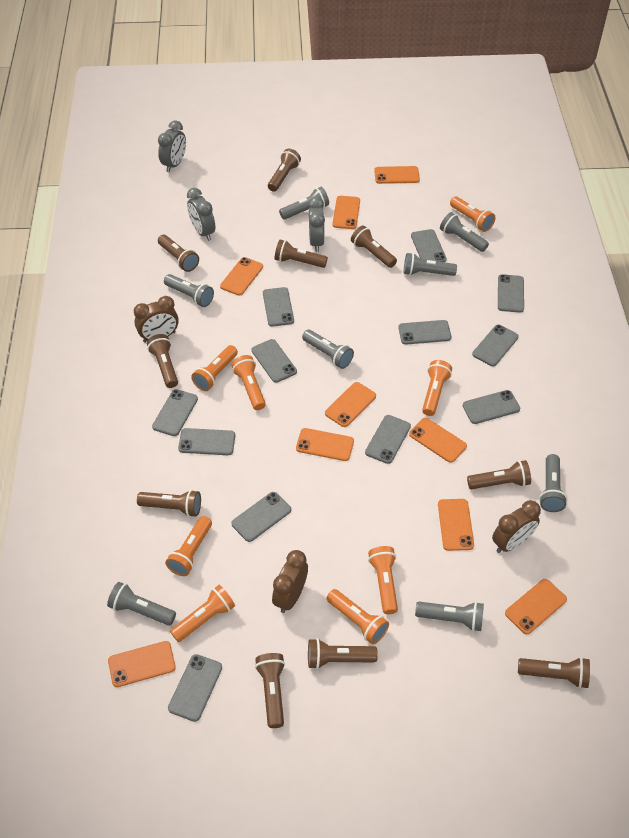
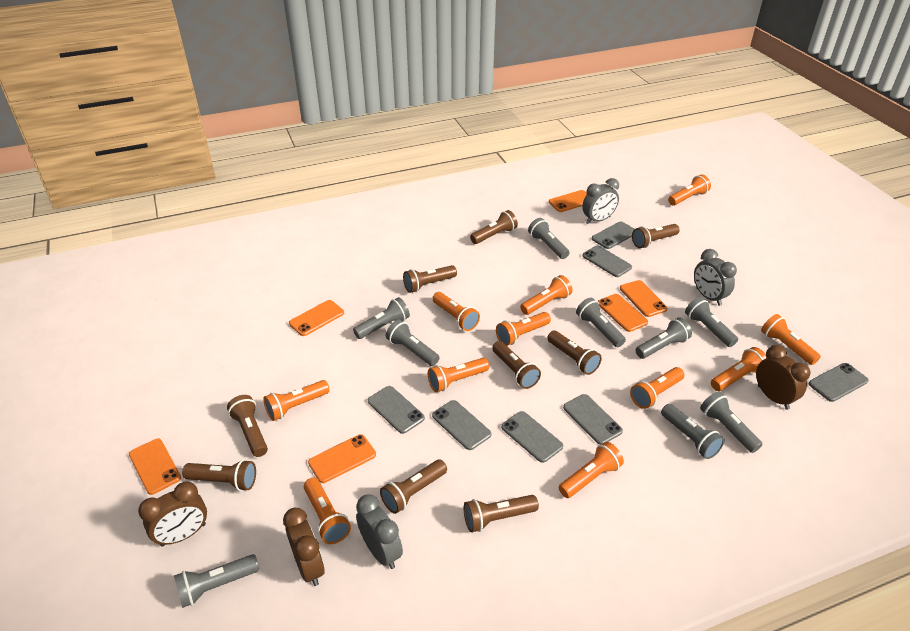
brown flashlight: 10 -> 9
grey flashlight: 8 -> 9
grey phone: 12 -> 7
orange flashlight: 8 -> 11
orange phone: 9 -> 6

